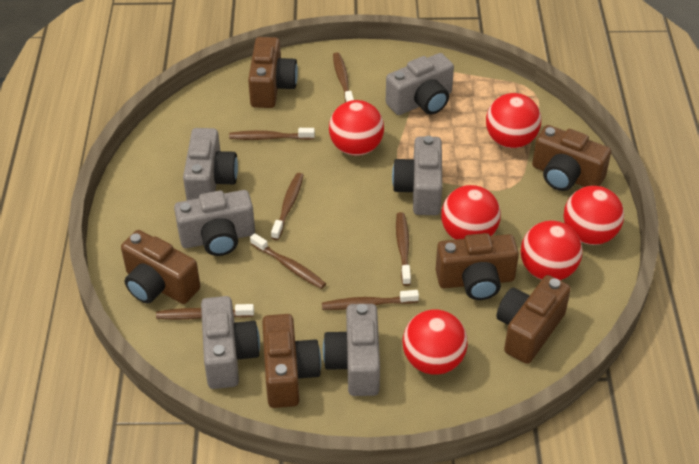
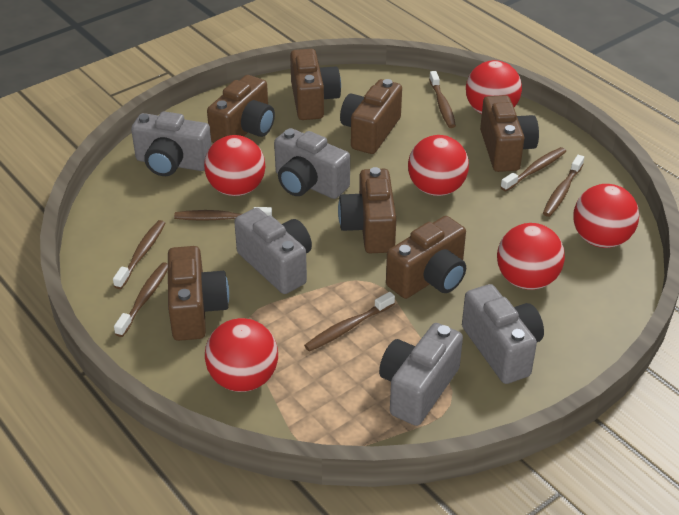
brown camera: 6 -> 7
grey camera: 6 -> 5

